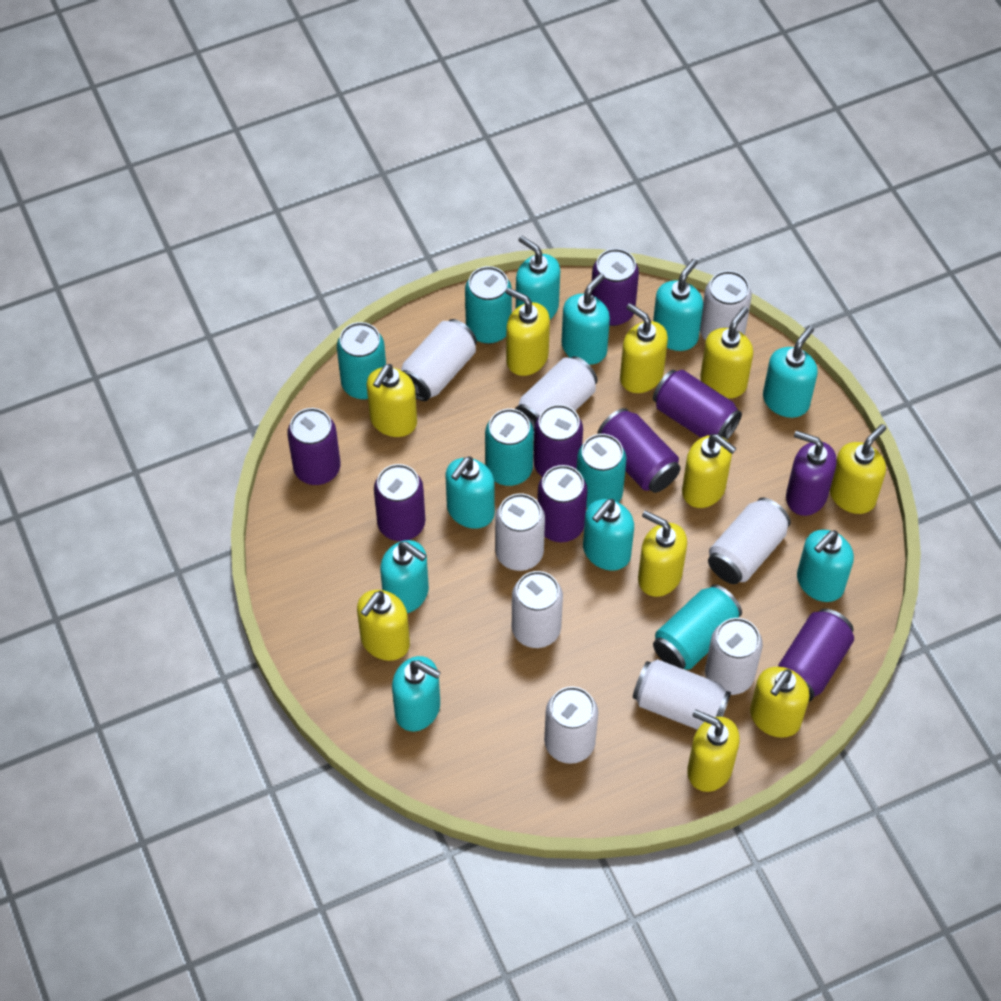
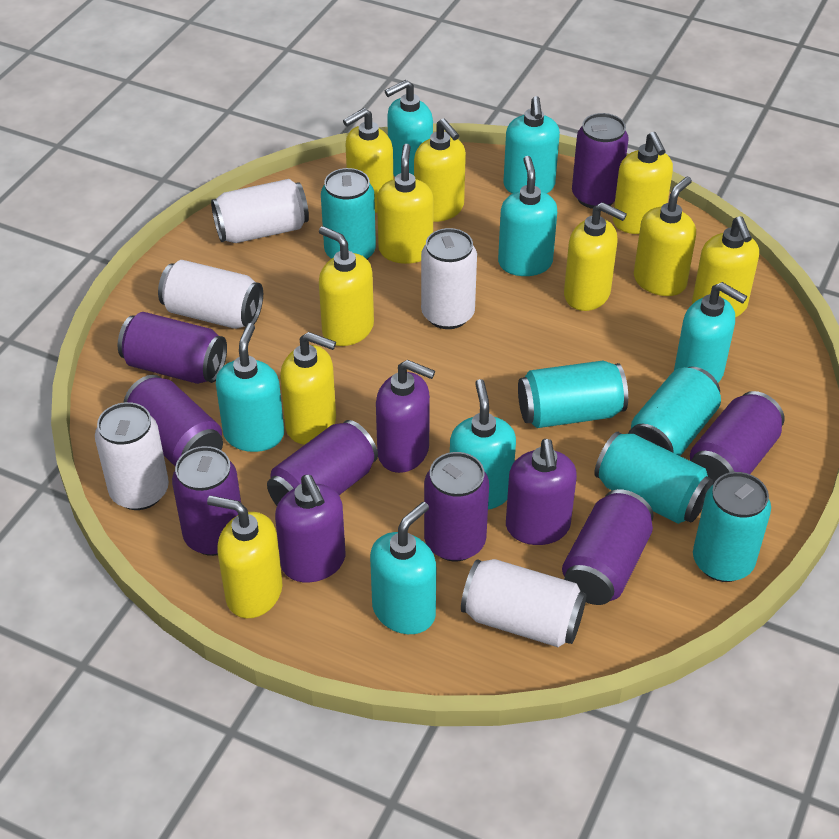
purple soap dispenser: 1 -> 3
turquoise soap dispenser: 9 -> 7
white can: 9 -> 5

